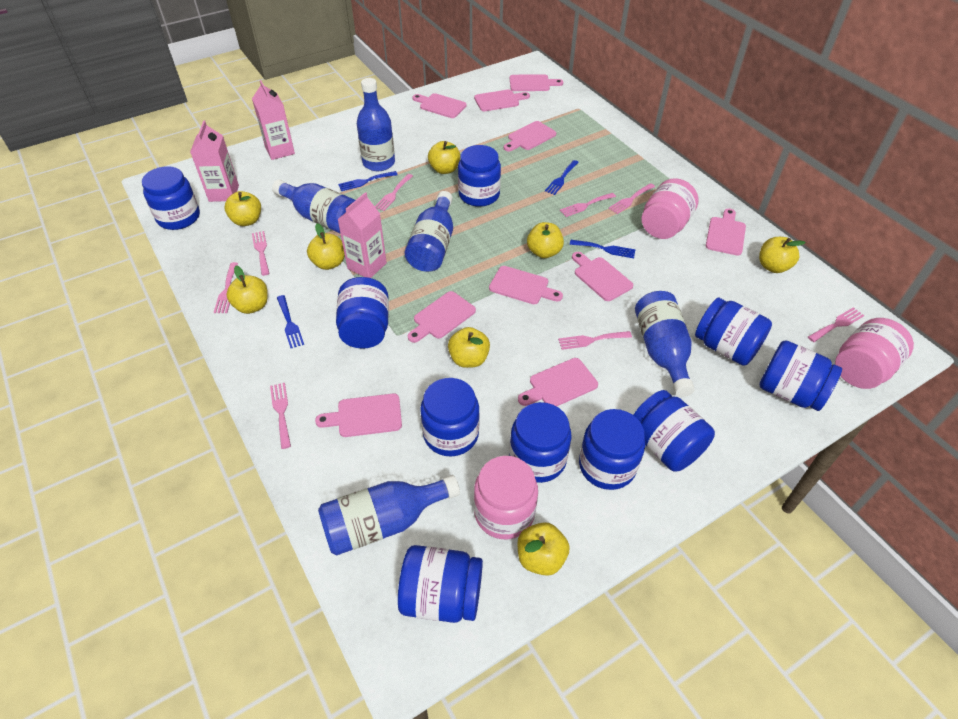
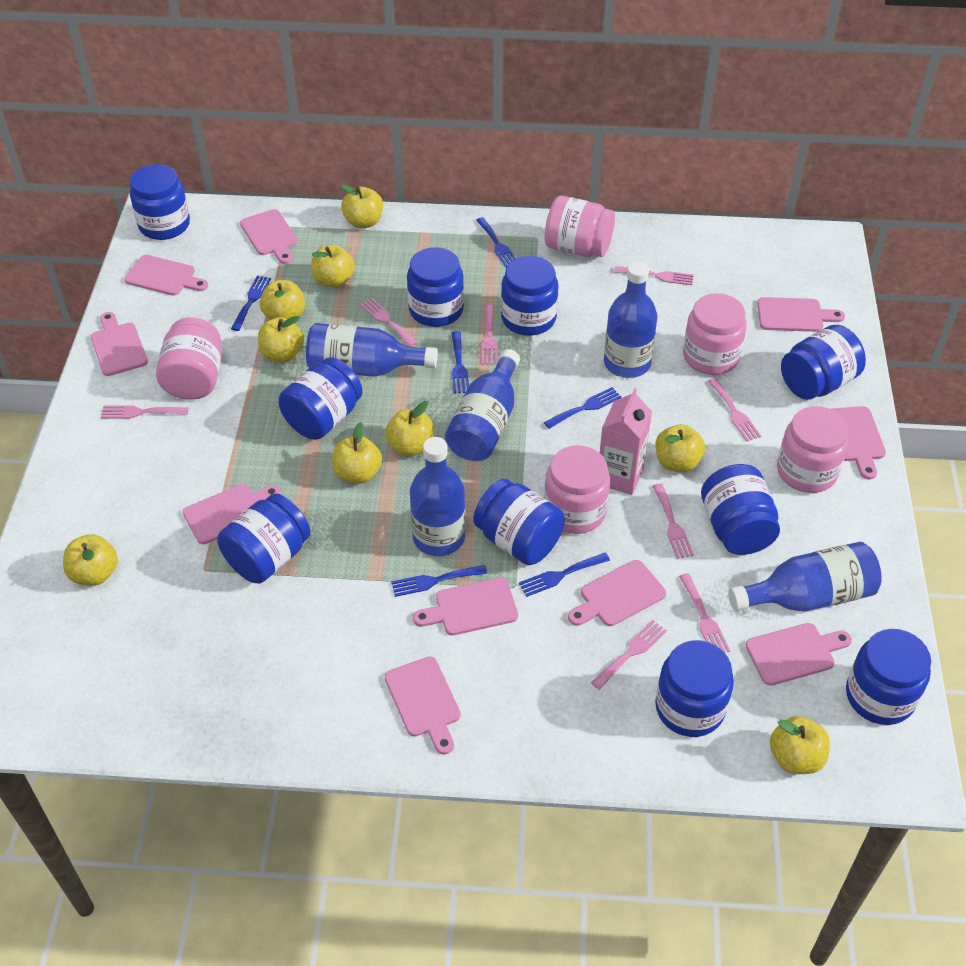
blue fork: 4 -> 6
pink carton: 3 -> 1
pink jar: 3 -> 5
yellow apple: 8 -> 9

